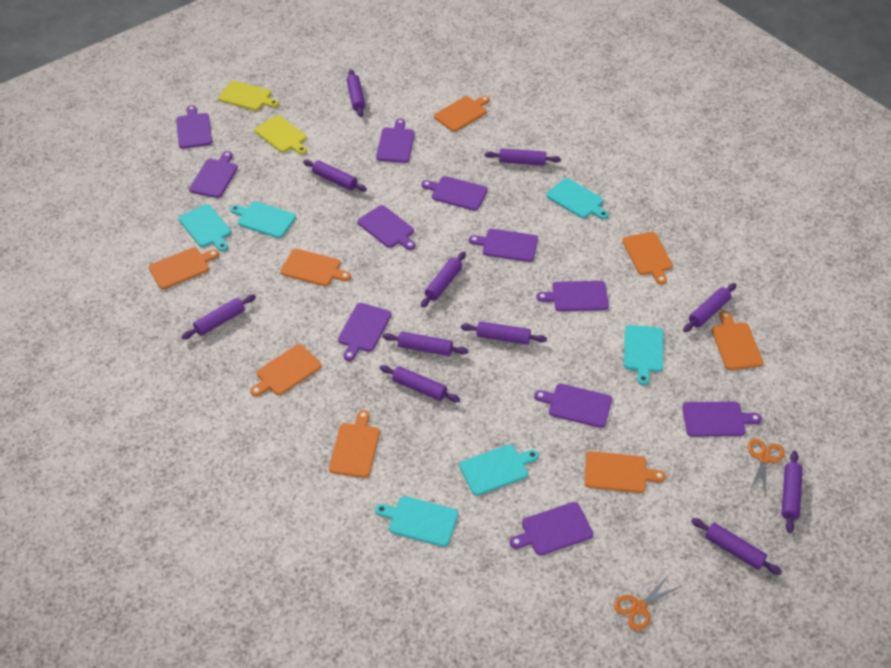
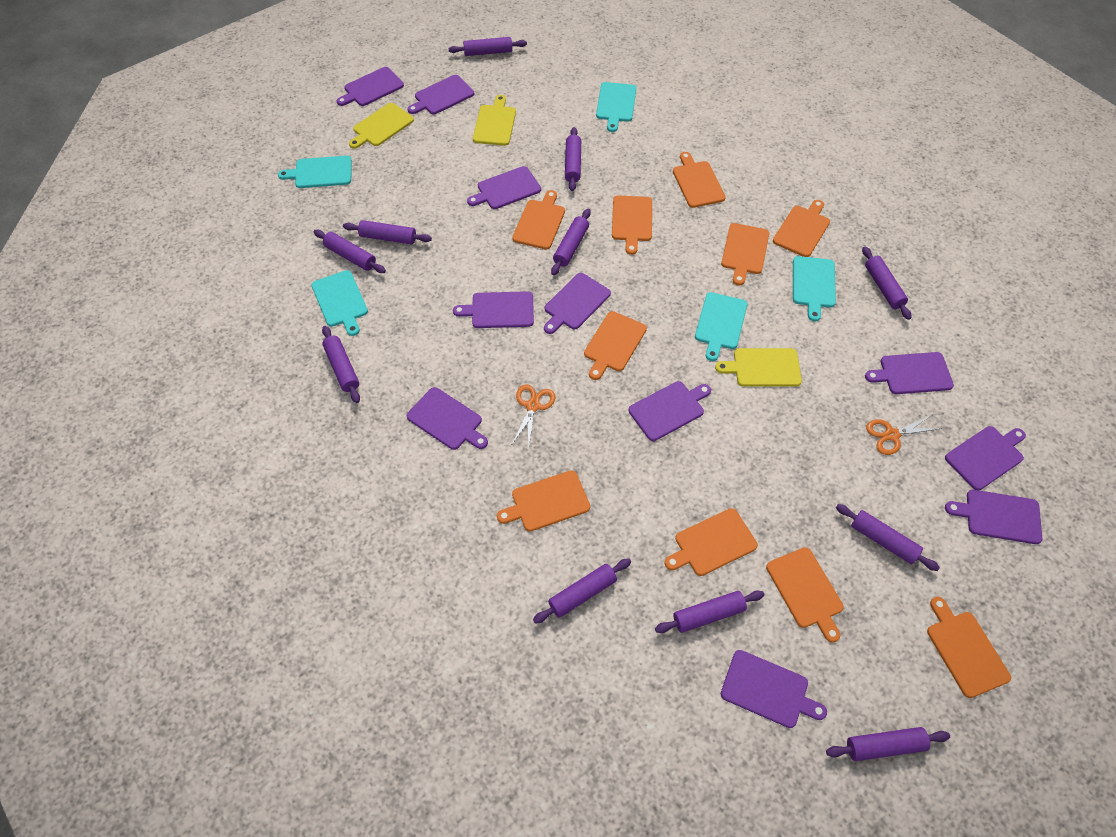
orange cutting board: 8 -> 10
turquoise cutting board: 6 -> 5
yellow cutting board: 2 -> 3

